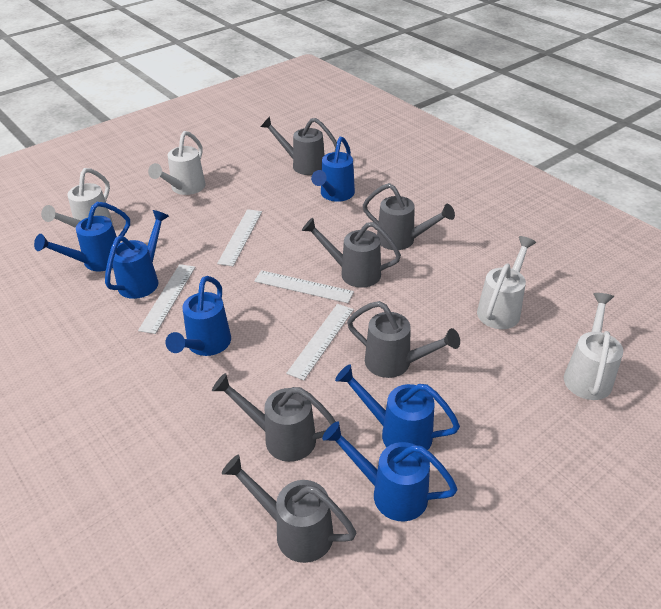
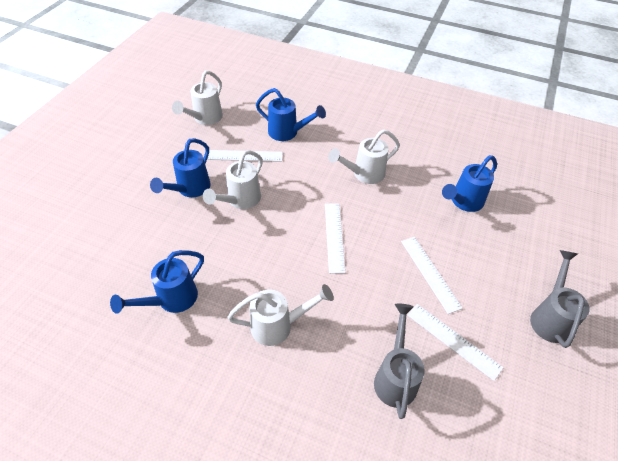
blue watering can: 6 -> 4
grey watering can: 6 -> 2

